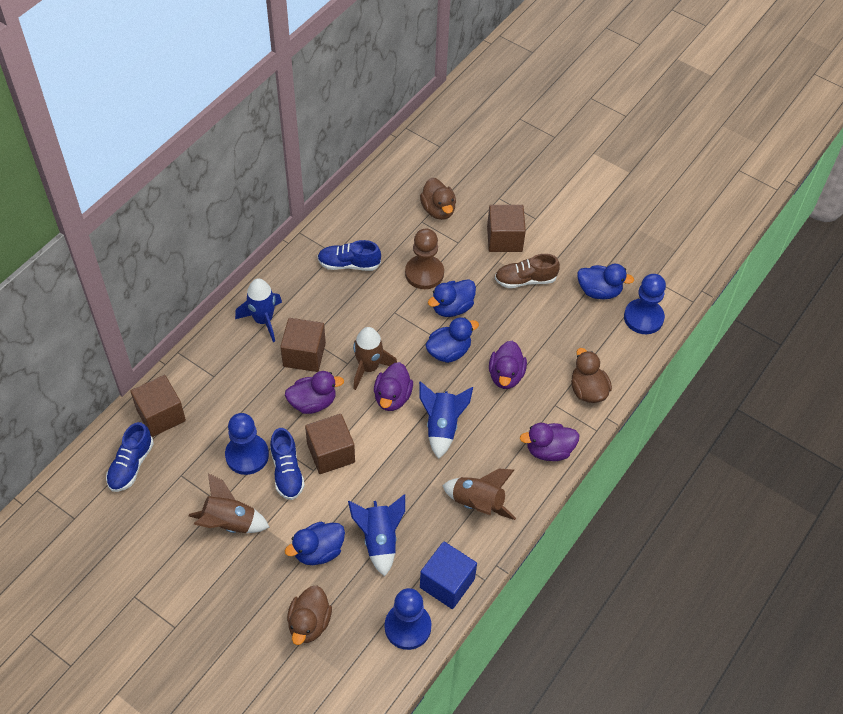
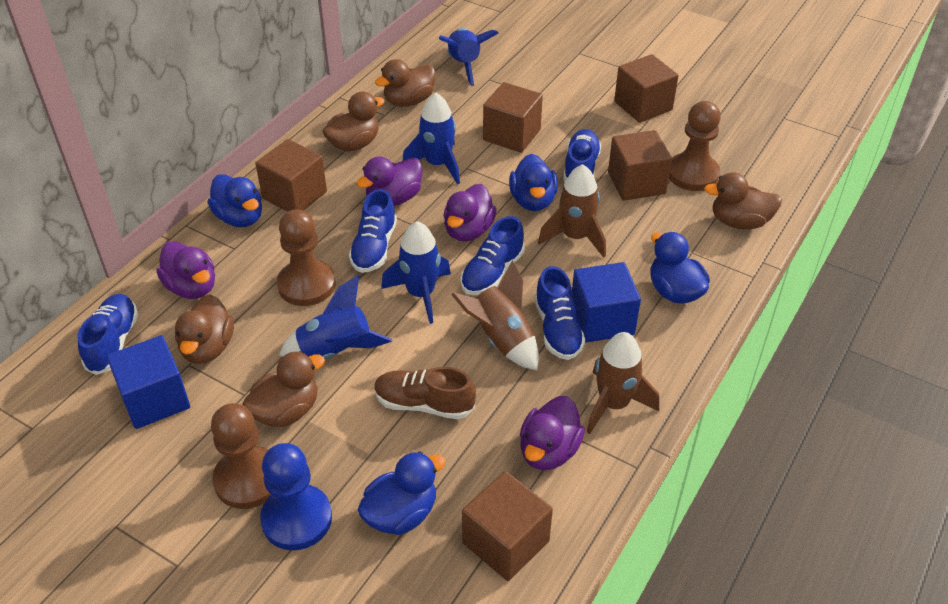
blue cube: 1 -> 2
blue pawn: 3 -> 1
blue rocket: 3 -> 4
blue shoe: 3 -> 5
brown cube: 4 -> 5
brown duck: 3 -> 5
brown pawn: 1 -> 3

